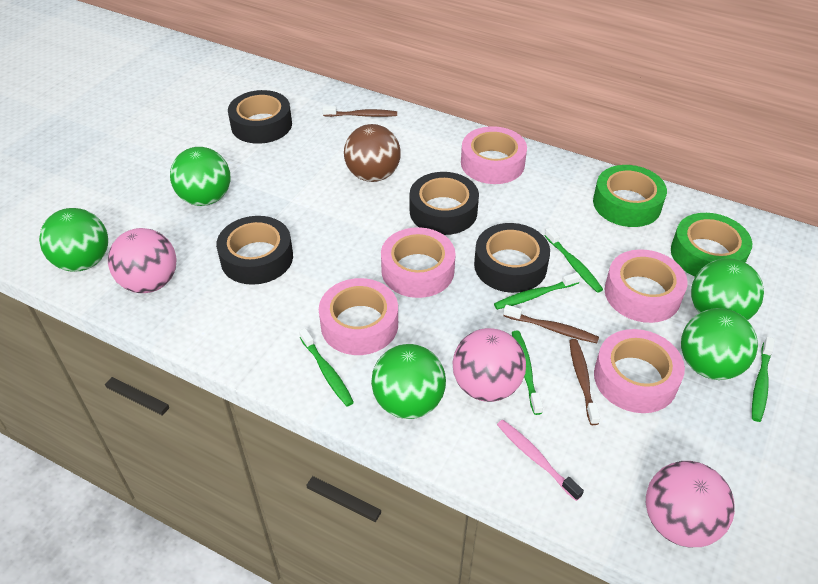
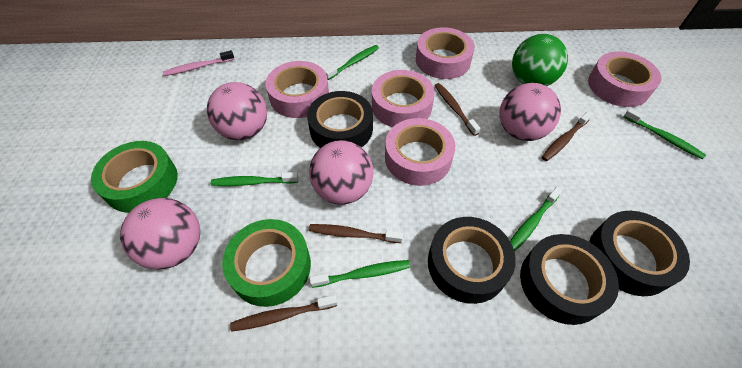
brown ball: 1 -> 0
brown toothbrush: 3 -> 4
green ball: 5 -> 1
pink ball: 3 -> 4

